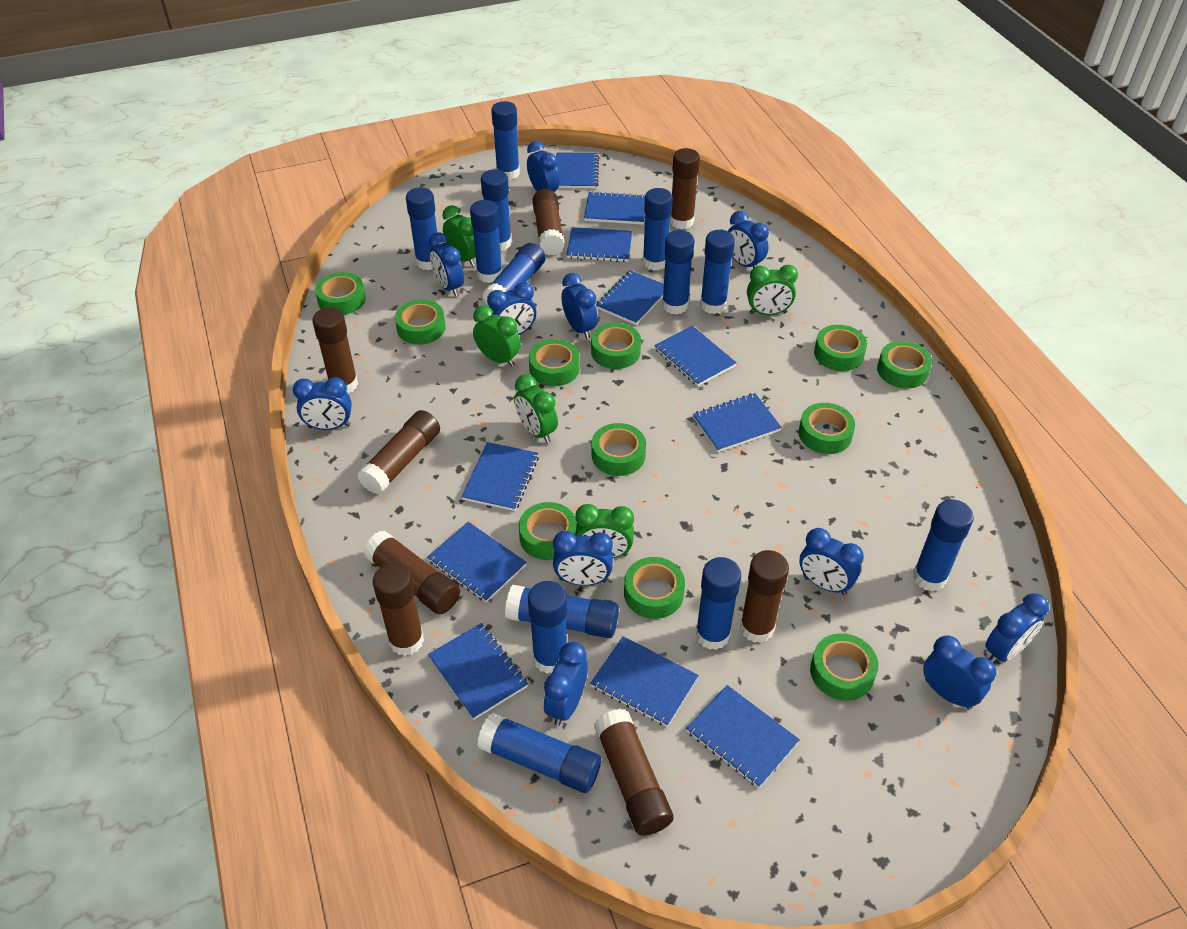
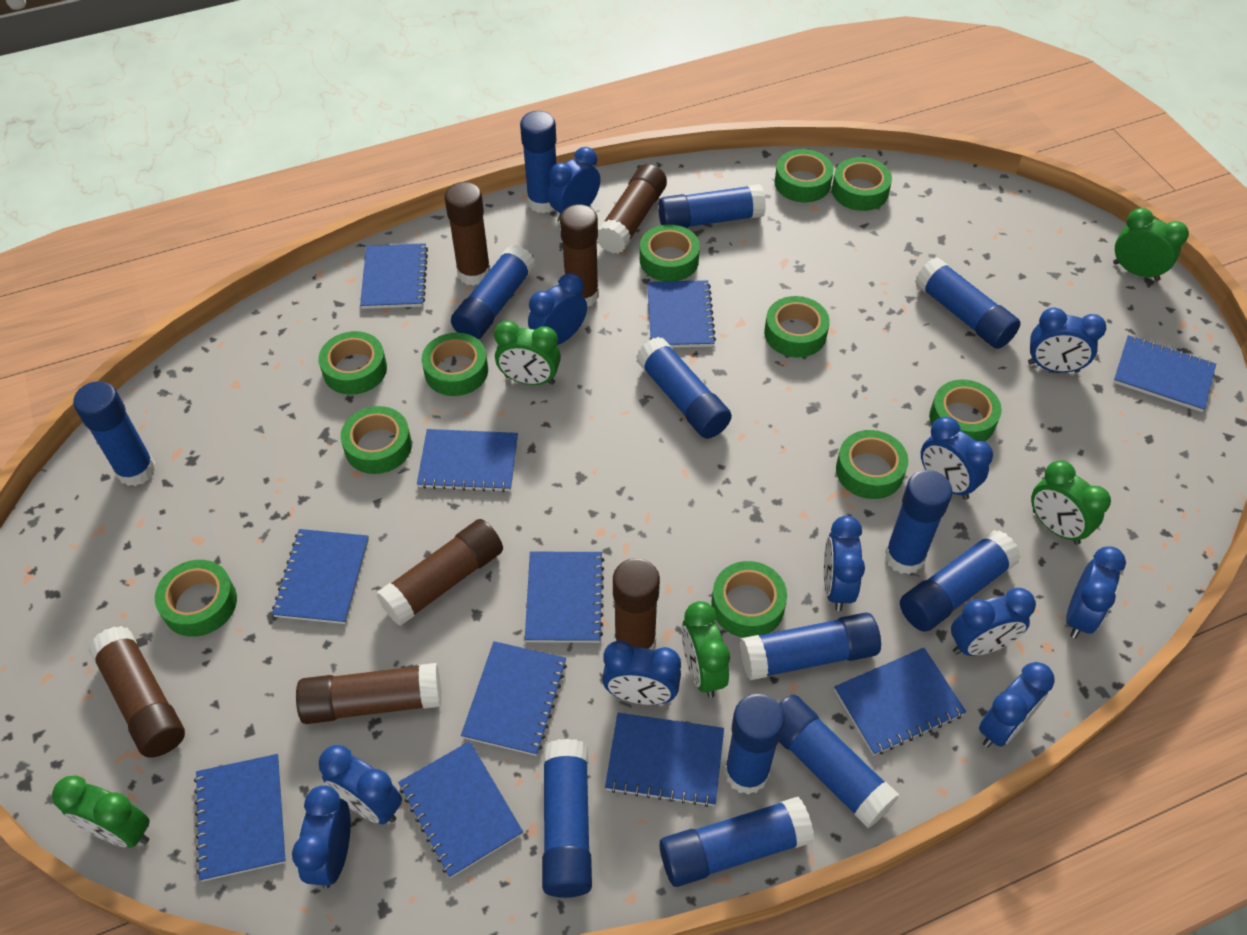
brown glue stick: 8 -> 7

